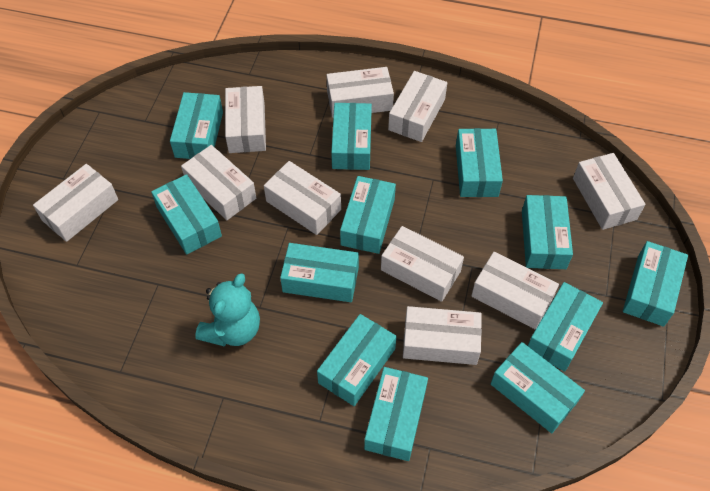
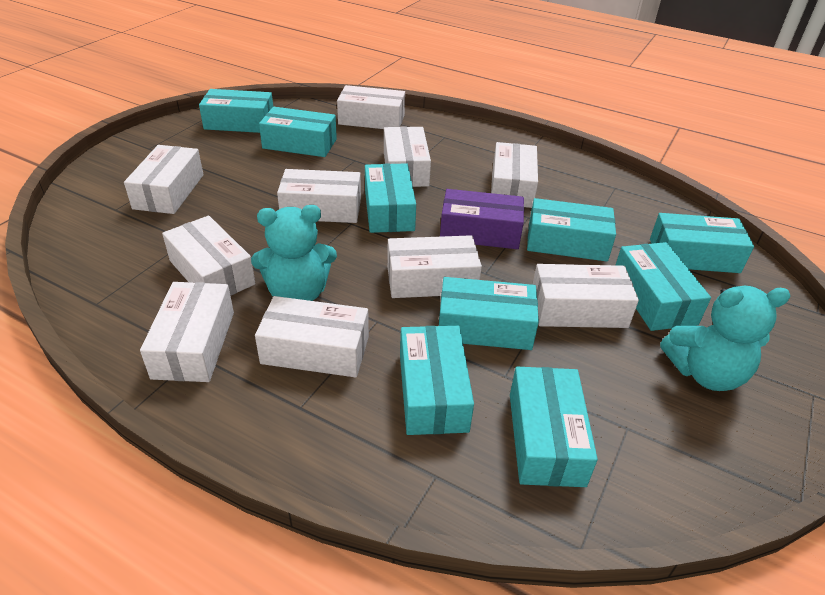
purple box: 0 -> 1
turquoise box: 12 -> 9
turquoise teddy bear: 1 -> 2

